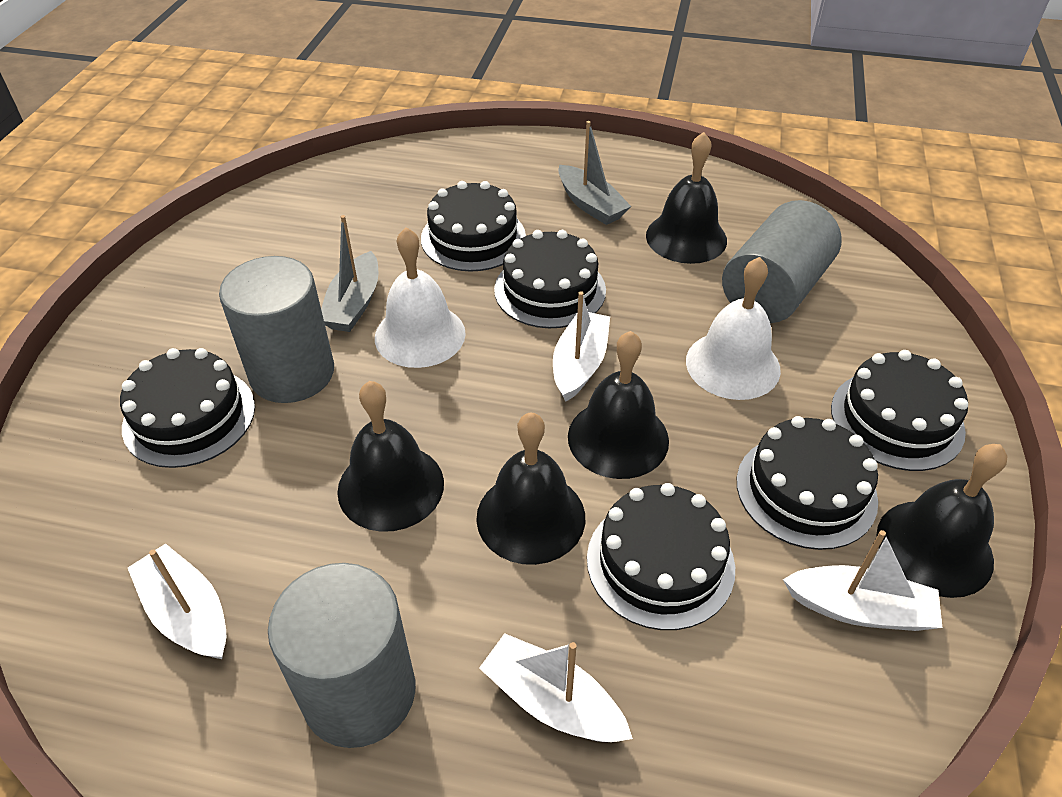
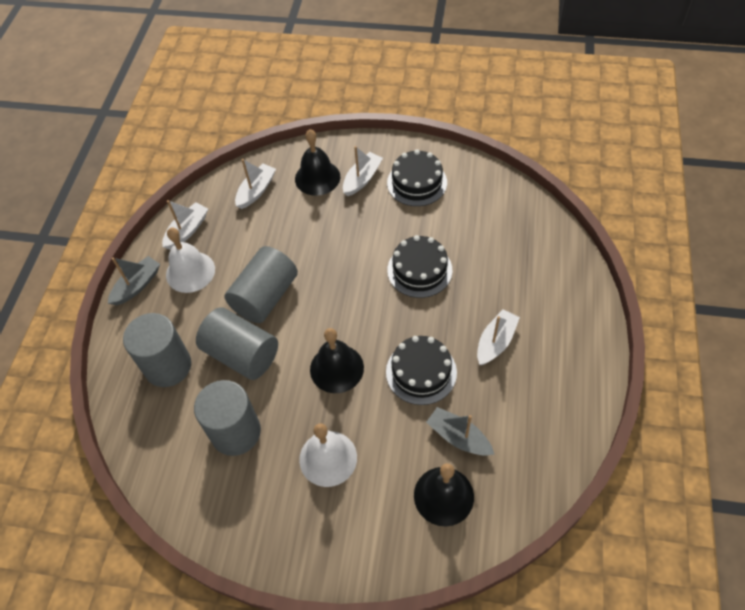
black bell: 5 -> 3
black cake: 6 -> 3
grey cylinder: 3 -> 4

